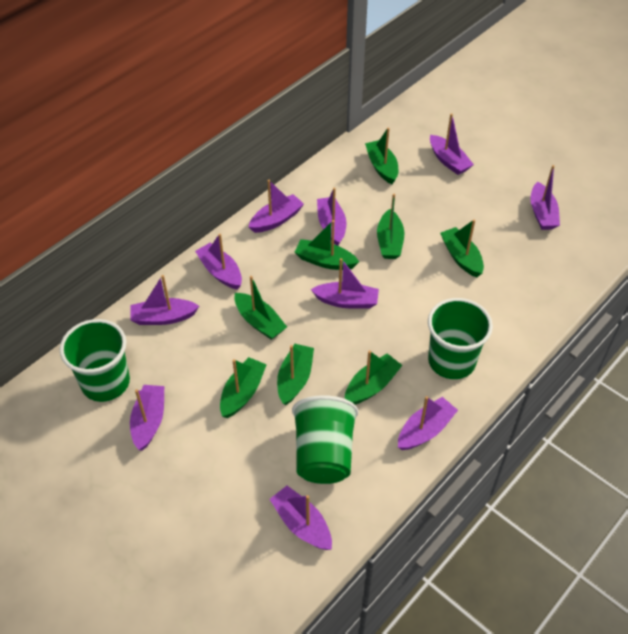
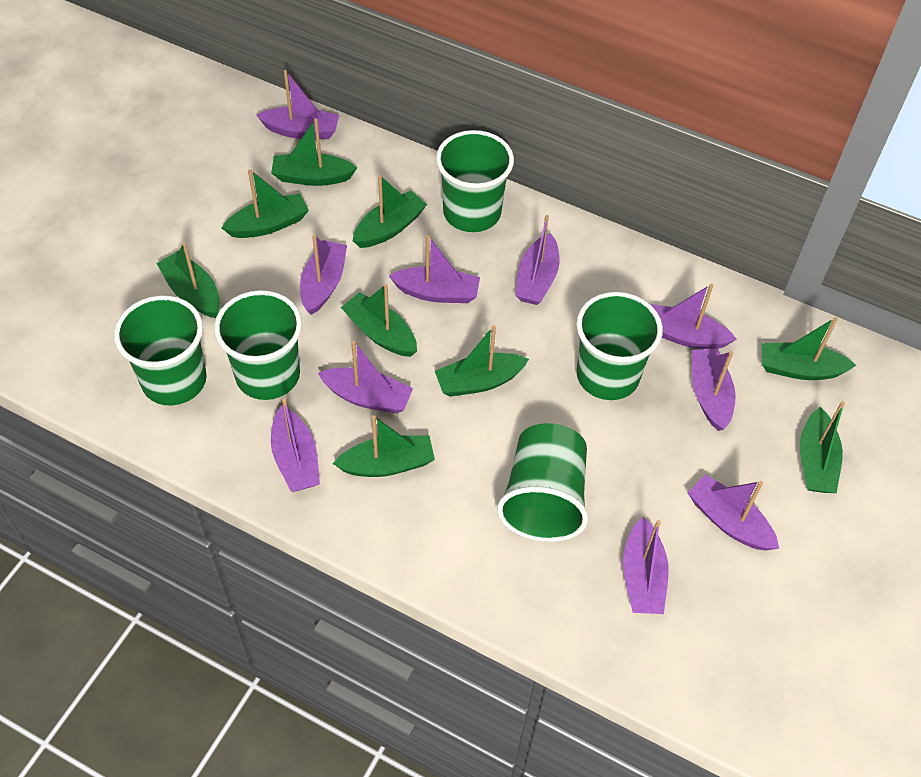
green boat: 8 -> 9
green cup: 3 -> 5

